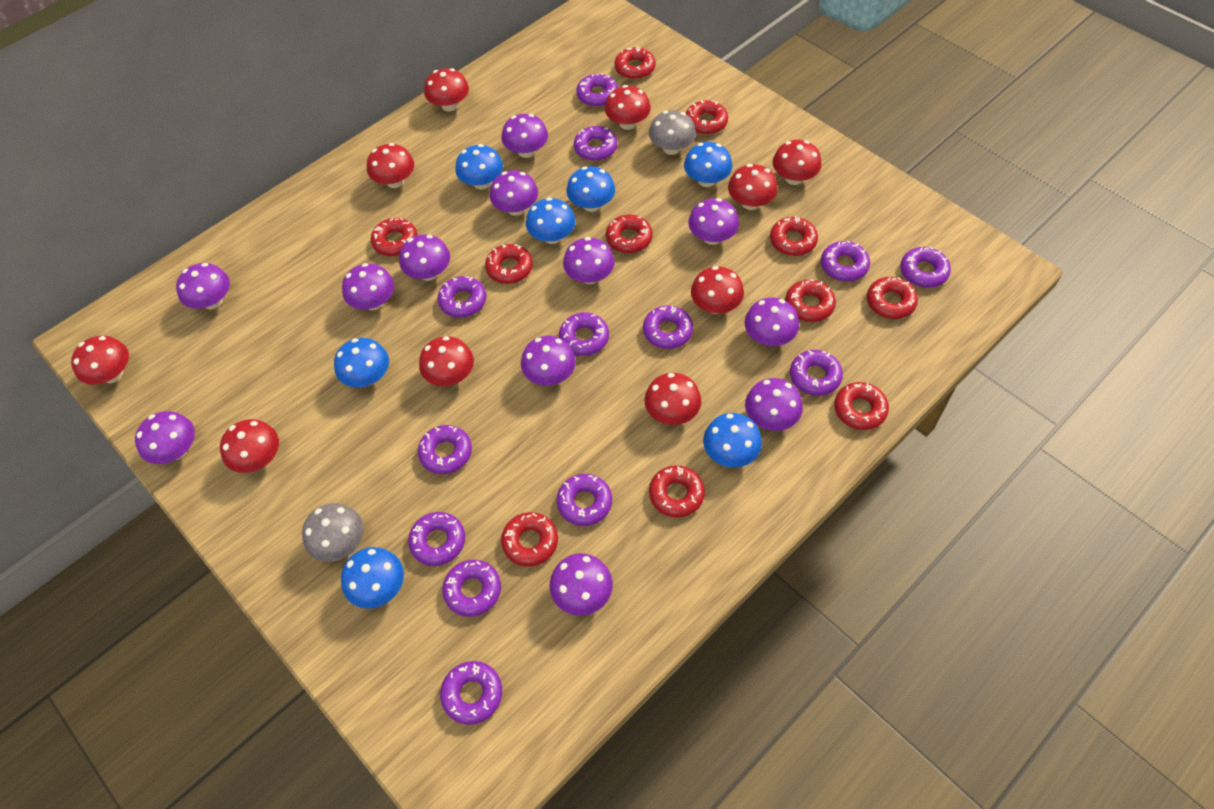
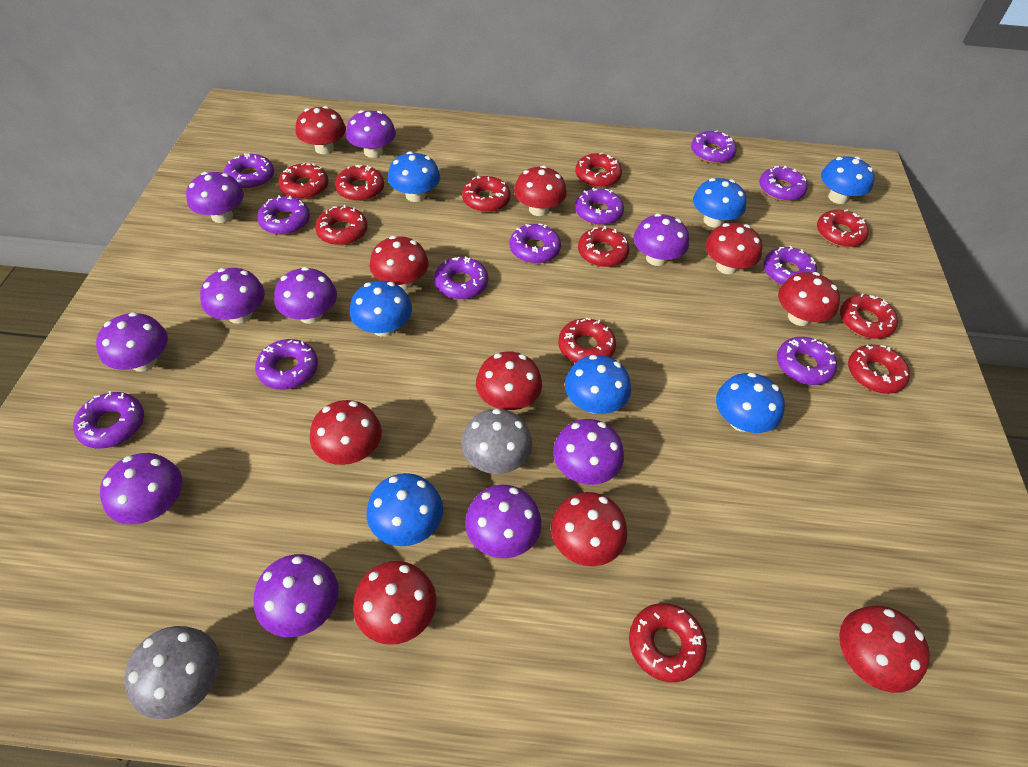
purple donut: 13 -> 11
purple mushroom: 12 -> 10

